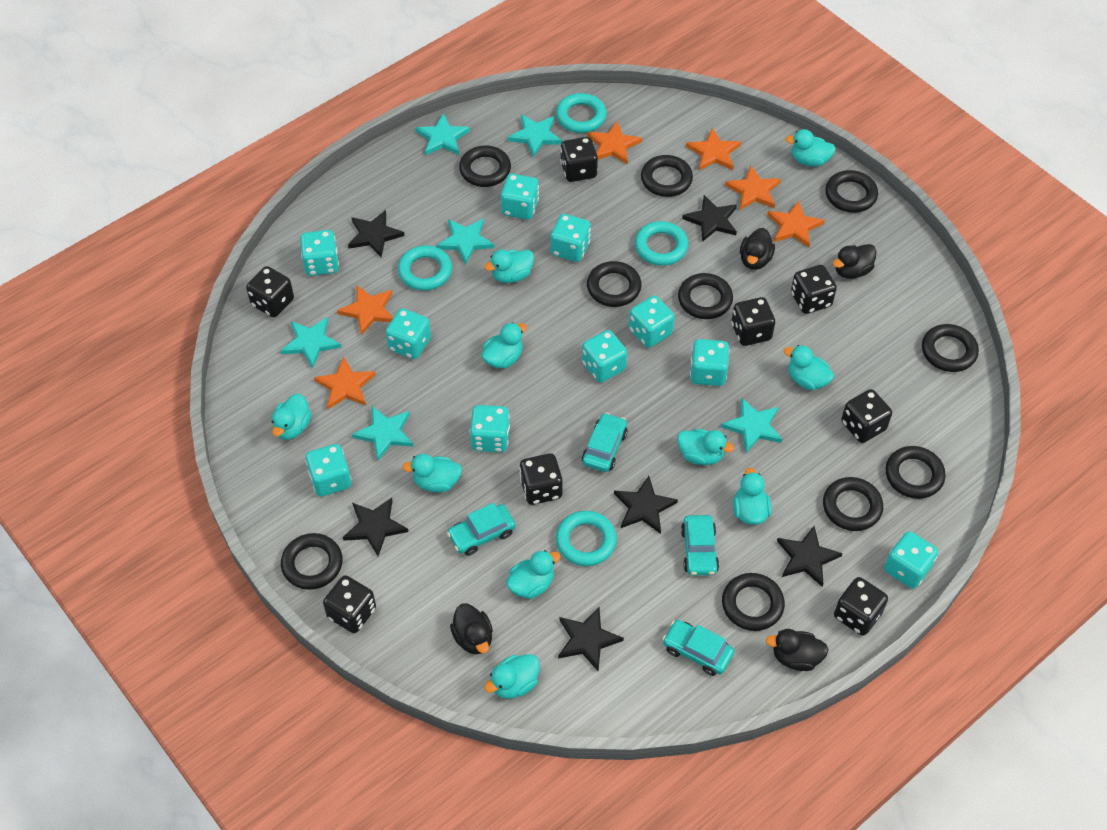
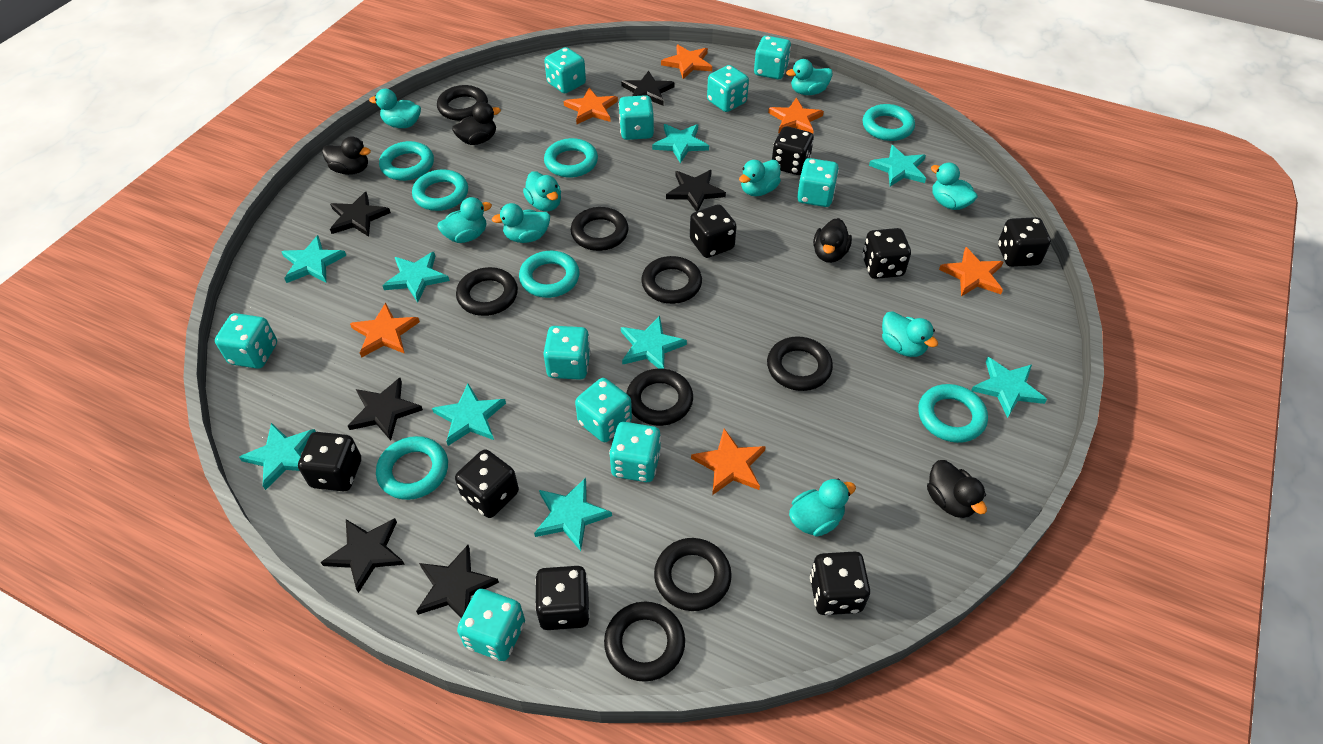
black ring: 10 -> 8
turquoise car: 4 -> 0
turquoise duck: 10 -> 9
turquoise ring: 4 -> 7
turquoise star: 6 -> 9

